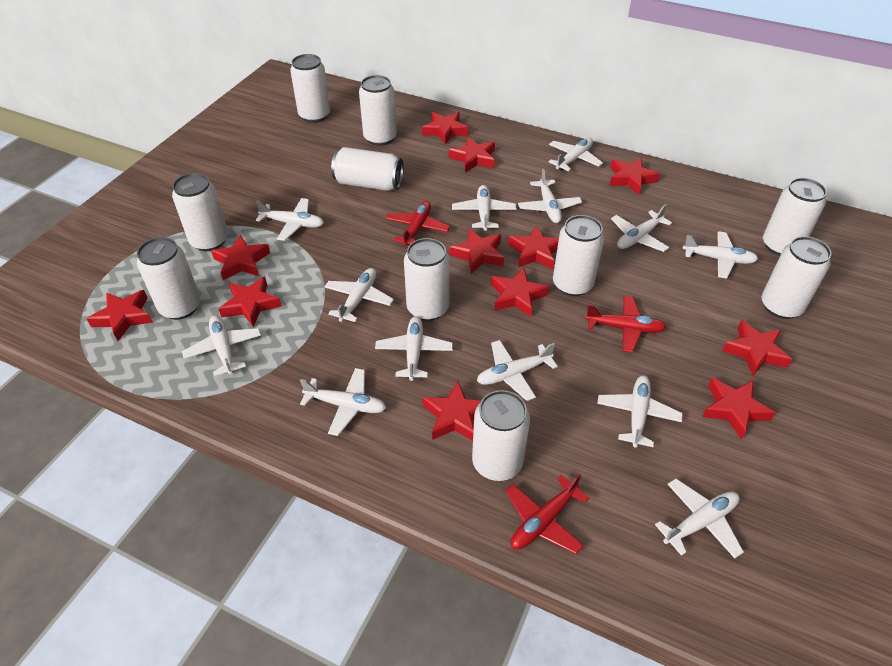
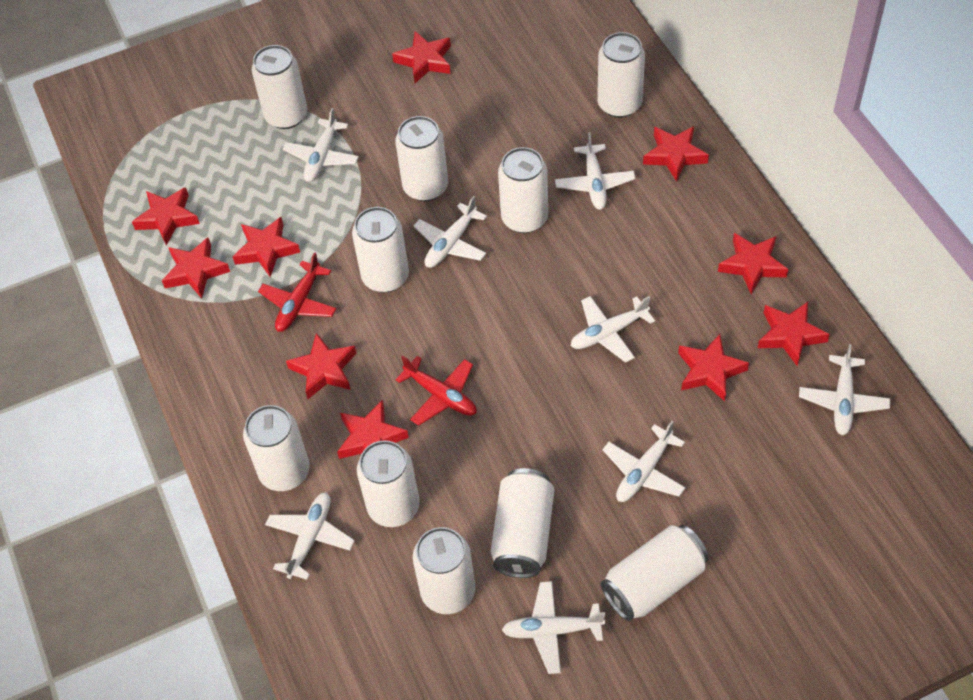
red plane: 3 -> 2
red star: 12 -> 10
white plane: 13 -> 8

